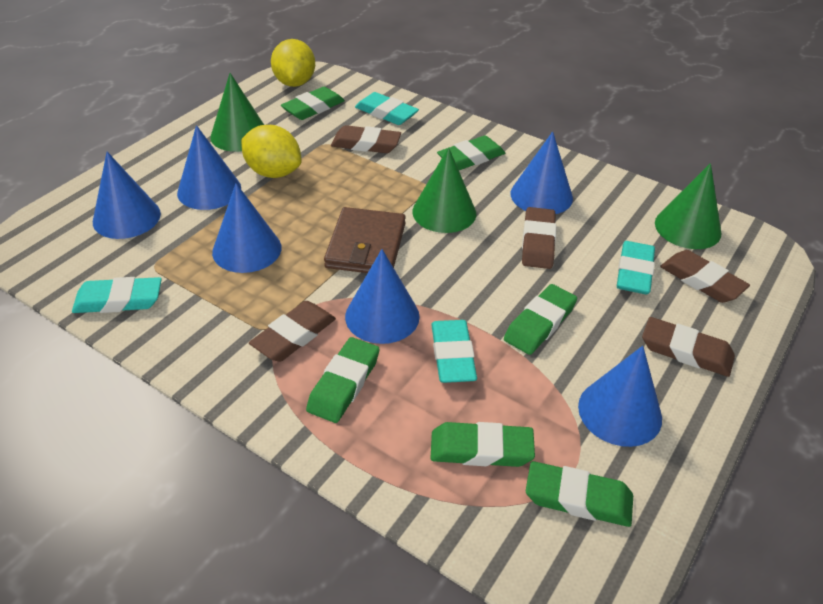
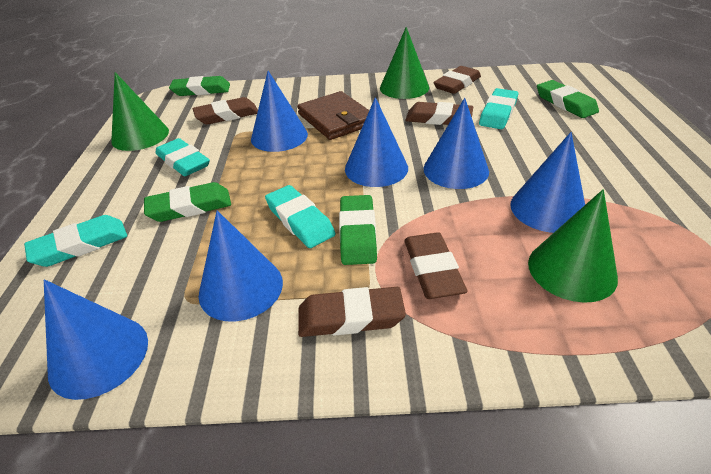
green eraser: 6 -> 4
yellow lemon: 2 -> 0

